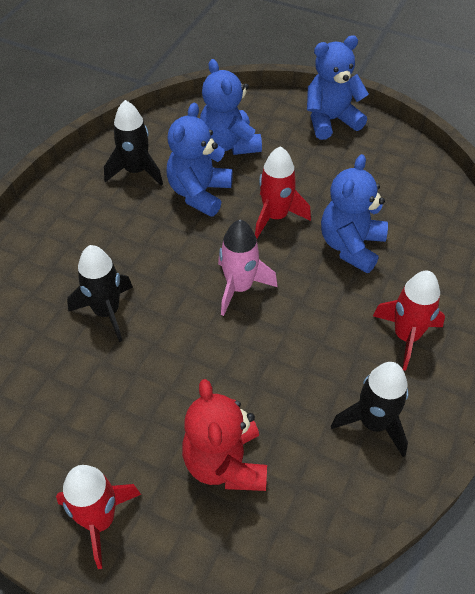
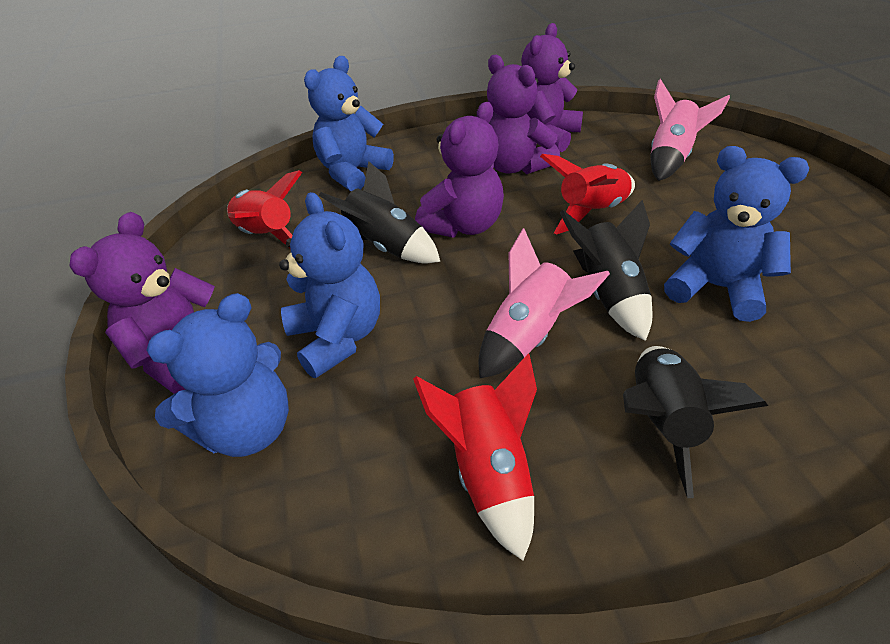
pink rocket: 1 -> 2
purple teddy bear: 0 -> 4
red teddy bear: 1 -> 0

